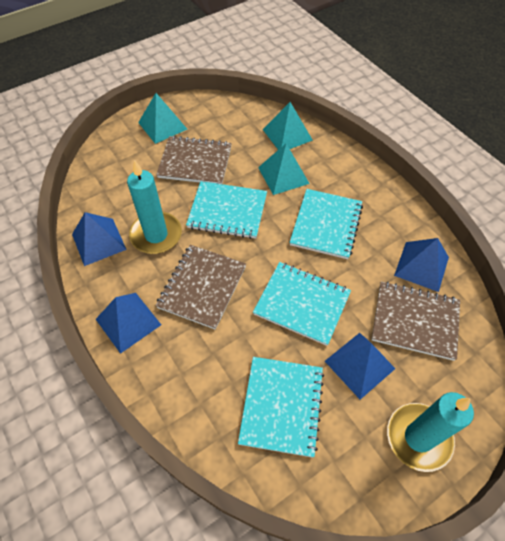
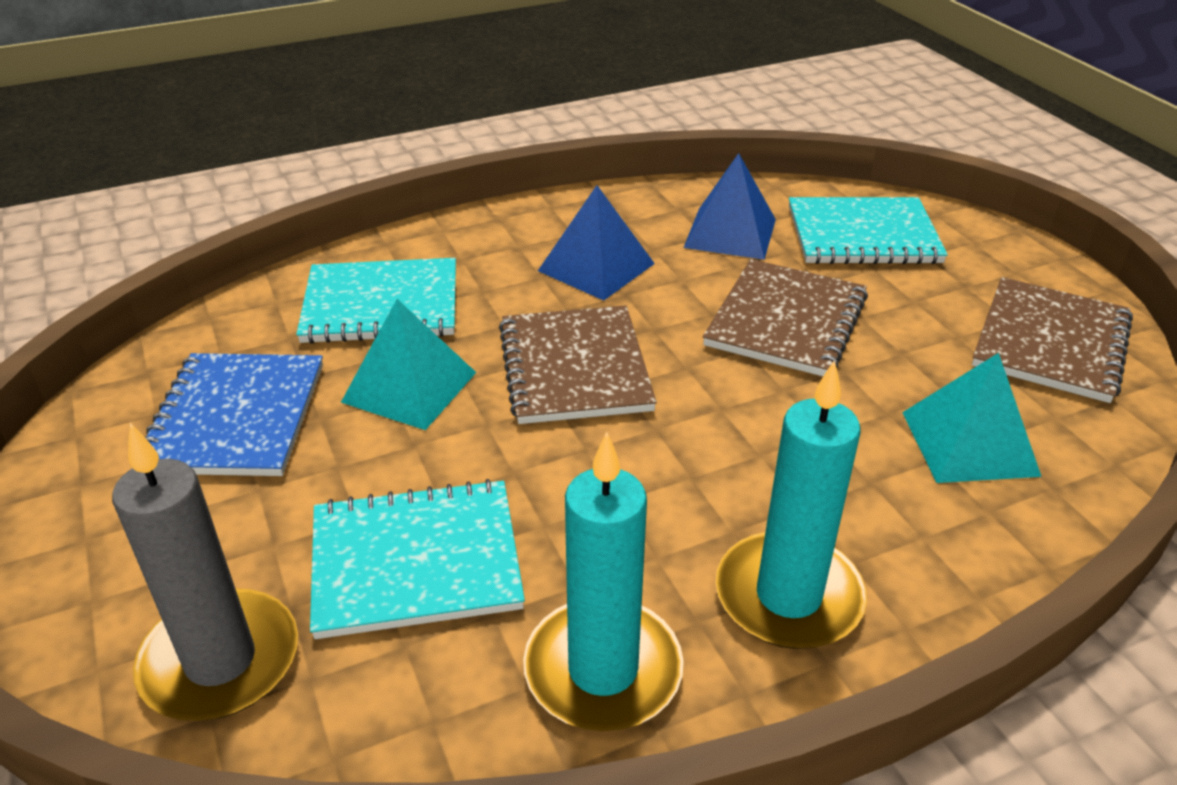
blue notebook: 0 -> 1
blue pyramid: 4 -> 2
grey candle: 0 -> 1
turquoise notebook: 4 -> 3
turquoise pyramid: 3 -> 2

